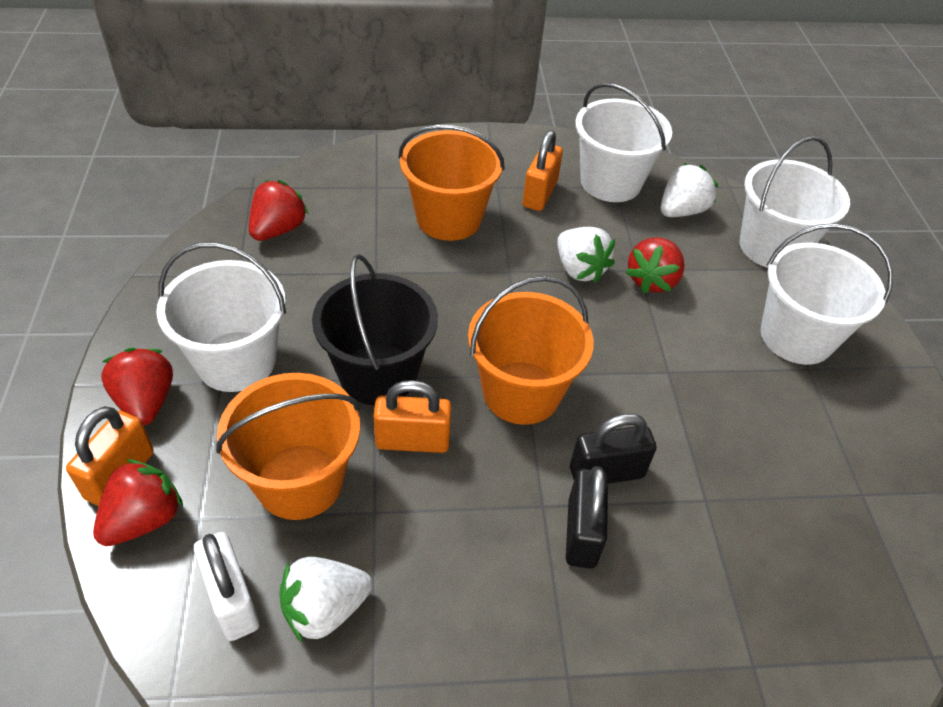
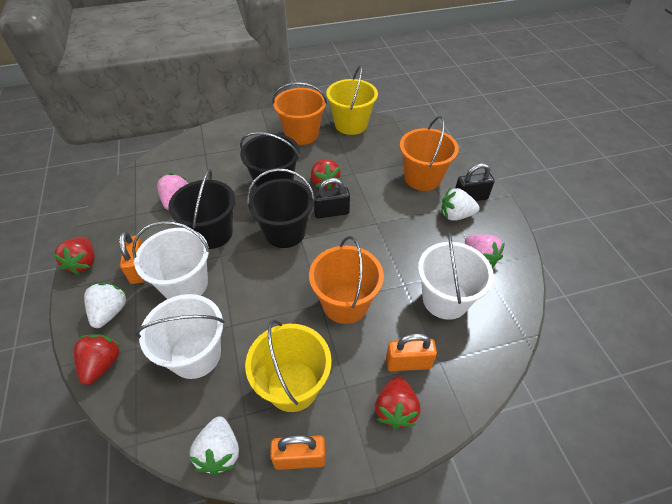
black bucket: 1 -> 3
pink strawberry: 0 -> 2
white bucket: 4 -> 3
white padlock: 1 -> 0
yellow bucket: 0 -> 2

